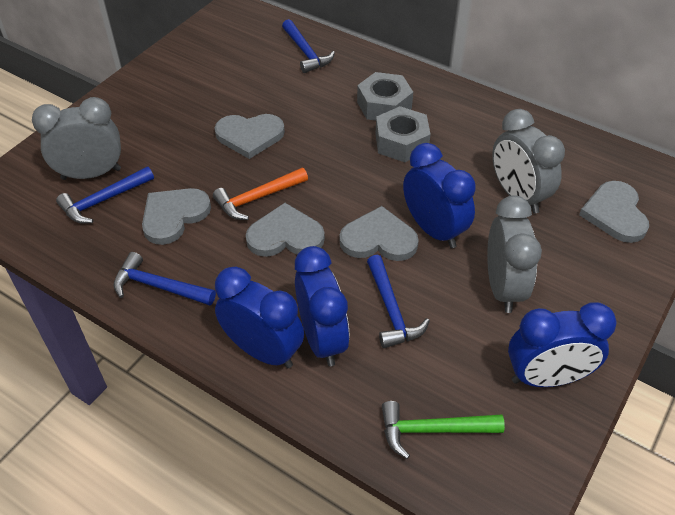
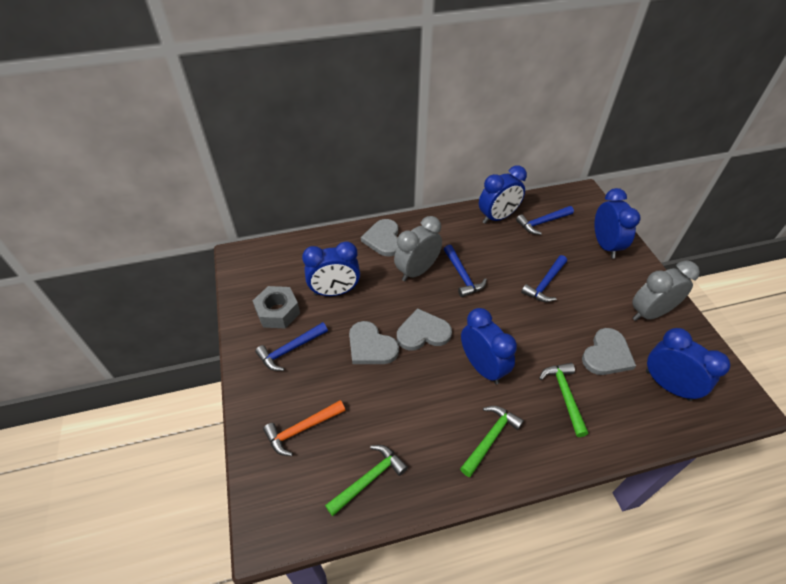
blue clock: 4 -> 5
green hammer: 1 -> 3
grey clock: 3 -> 2
grey heart: 5 -> 4
grey nut: 2 -> 1

